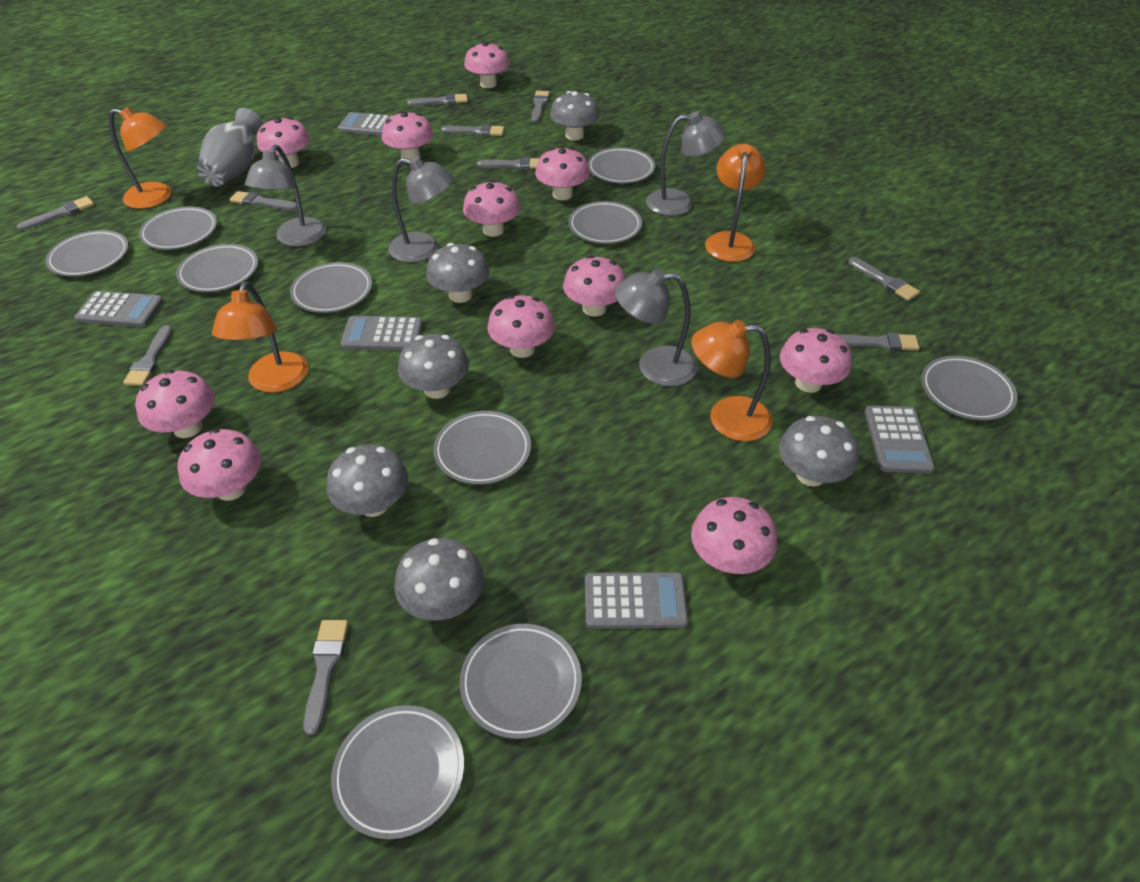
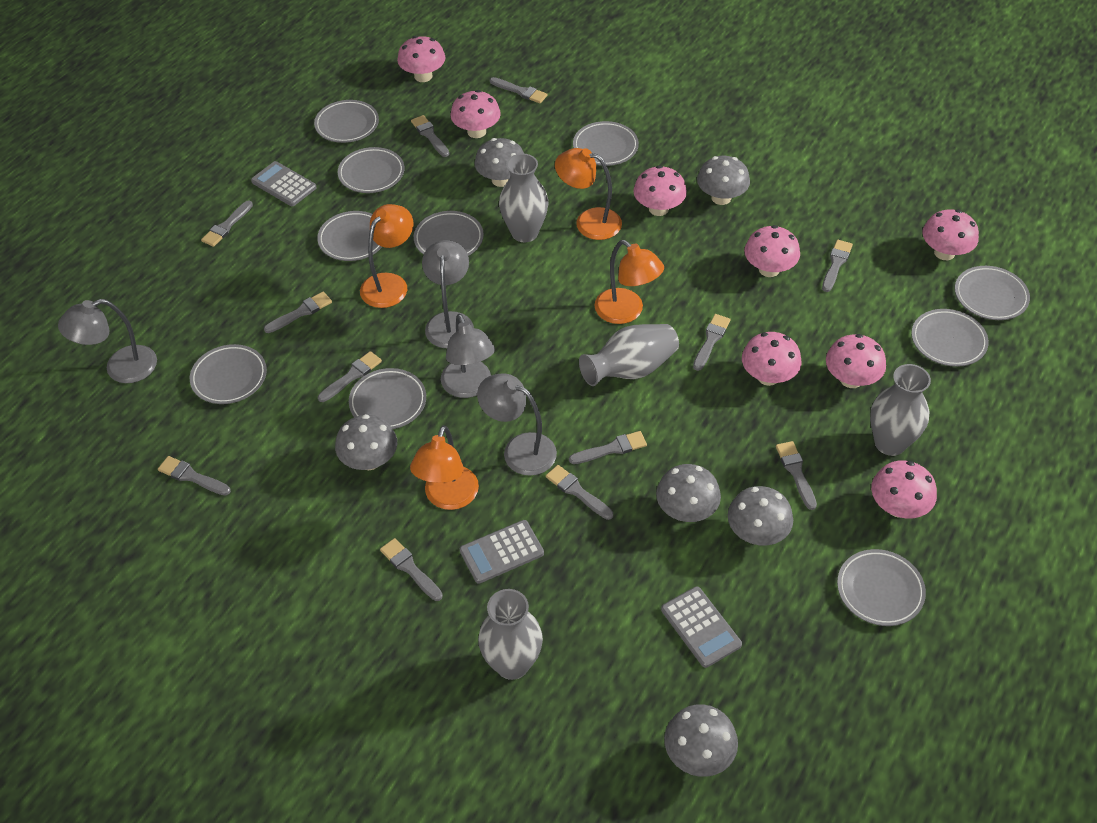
grey brush: 10 -> 12
grey calculator: 5 -> 3
grey vase: 1 -> 4
pink mushroom: 11 -> 8

